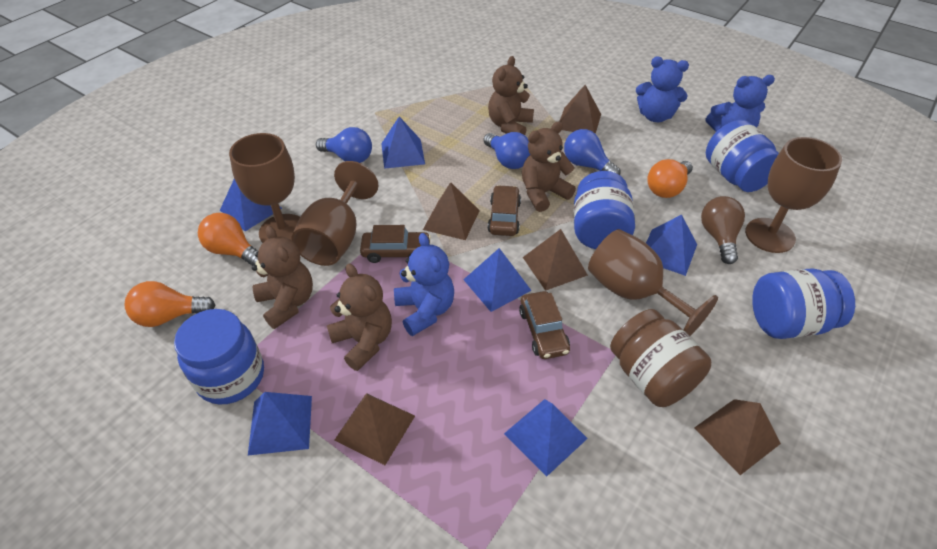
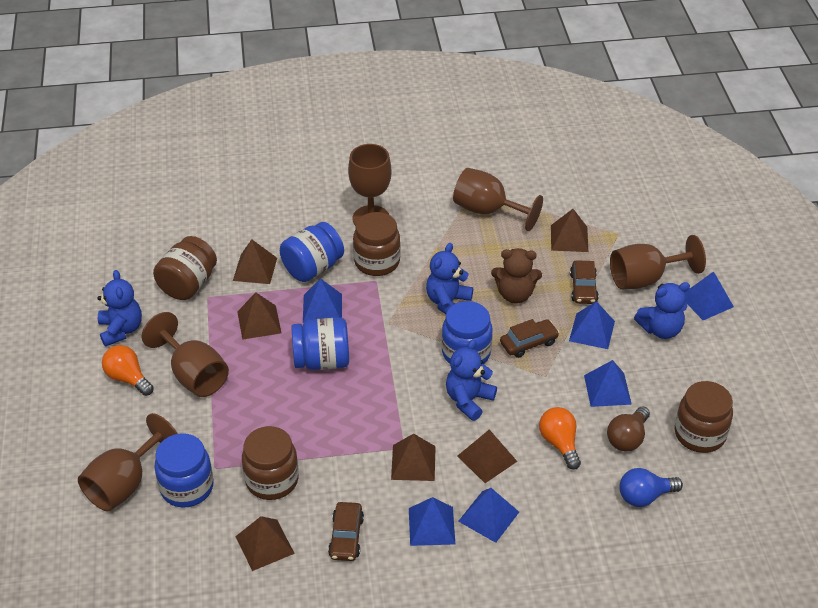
blue light bulb: 3 -> 1
blue teddy bear: 3 -> 4
brown goblet: 4 -> 5
brown jar: 1 -> 4
brown pyramid: 5 -> 6
brown teddy bear: 4 -> 1
orange light bulb: 3 -> 2

